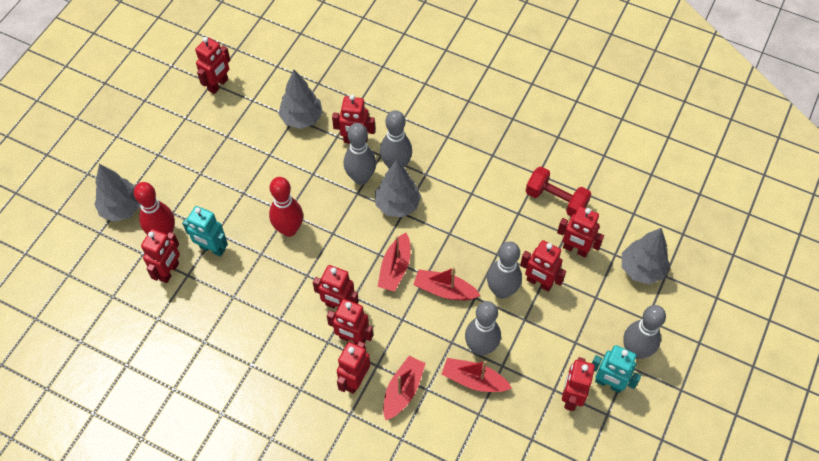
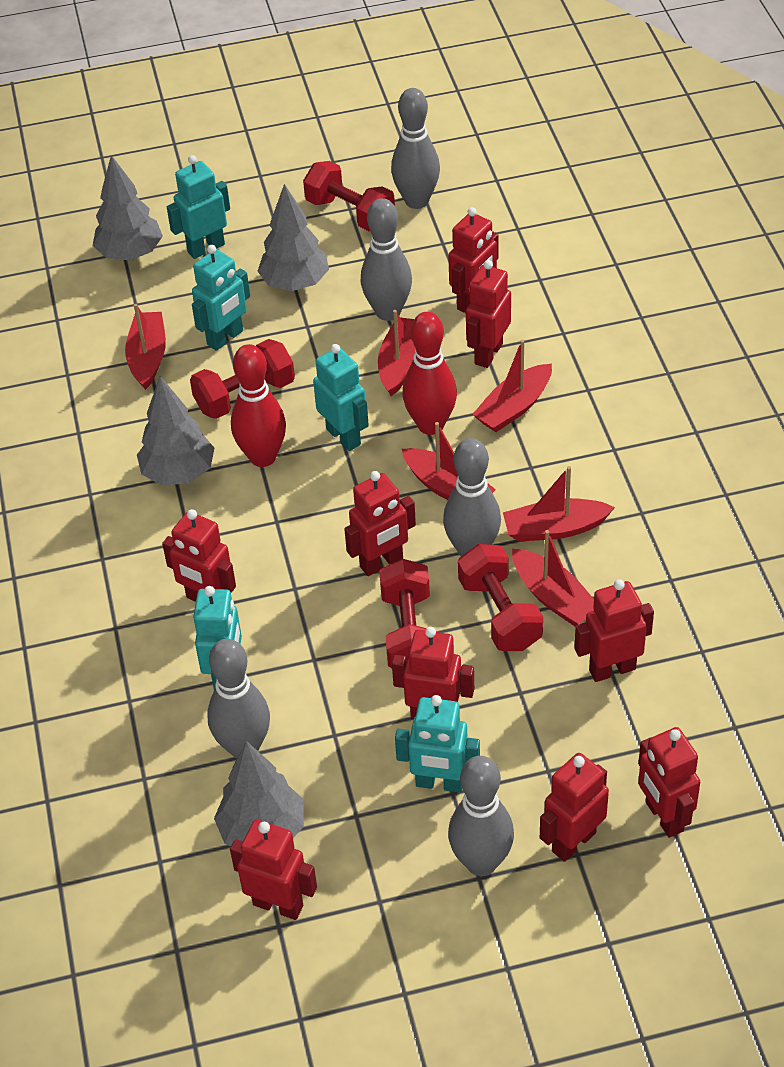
red boat: 4 -> 6
red dumbbell: 1 -> 4
turquoise robot: 2 -> 5

